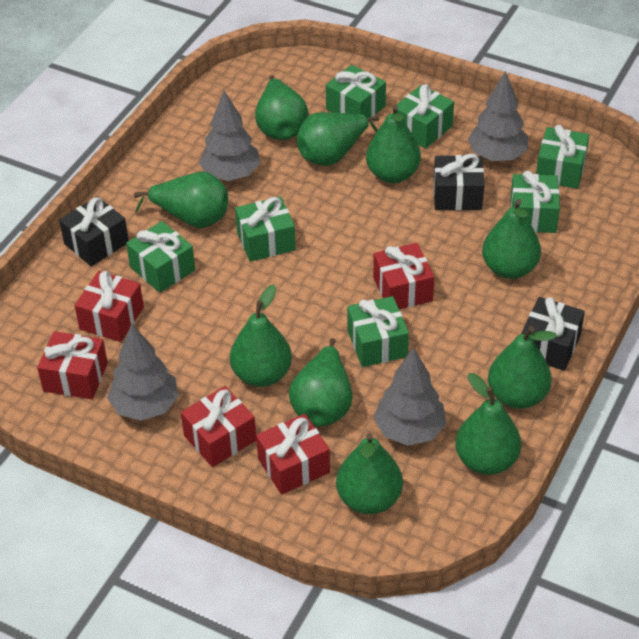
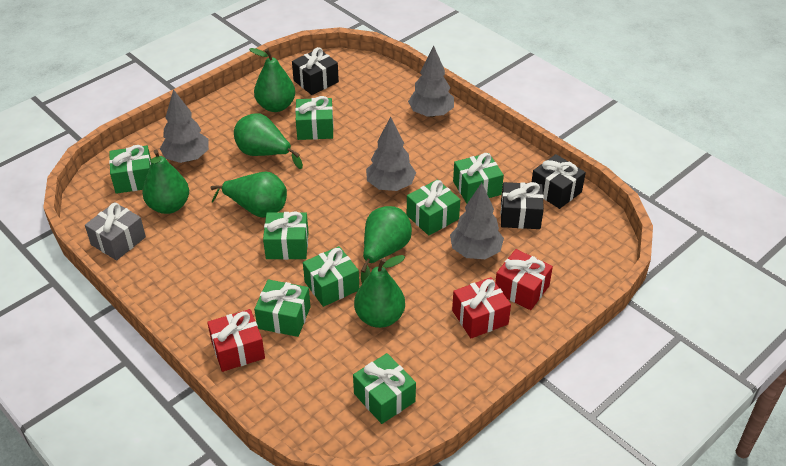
green gift: 7 -> 8
green pear: 10 -> 6
grey gift: 0 -> 1
red gift: 5 -> 3

